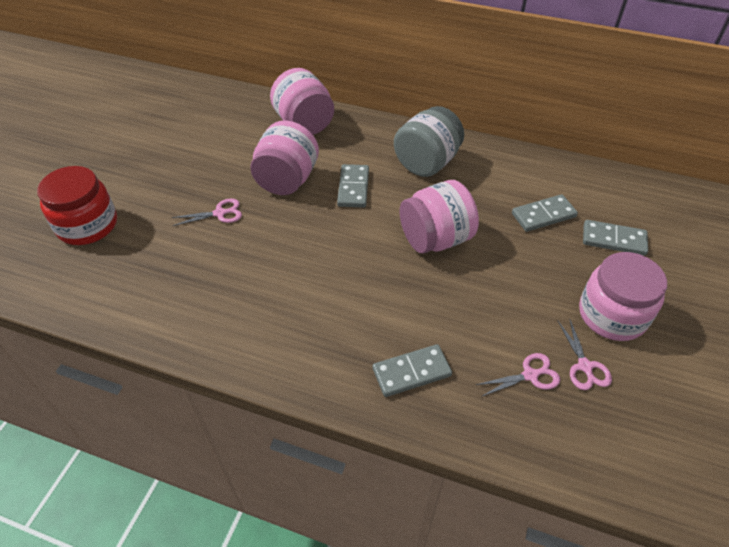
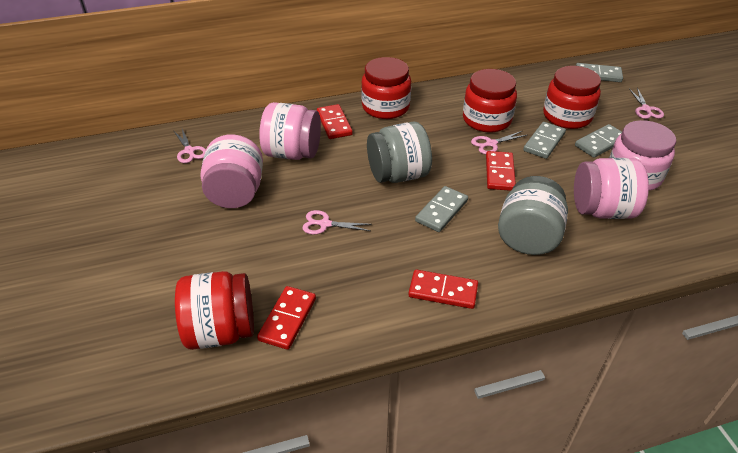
grey jar: 1 -> 2
pink scissors: 3 -> 4
red domino: 0 -> 4
red jar: 1 -> 4

